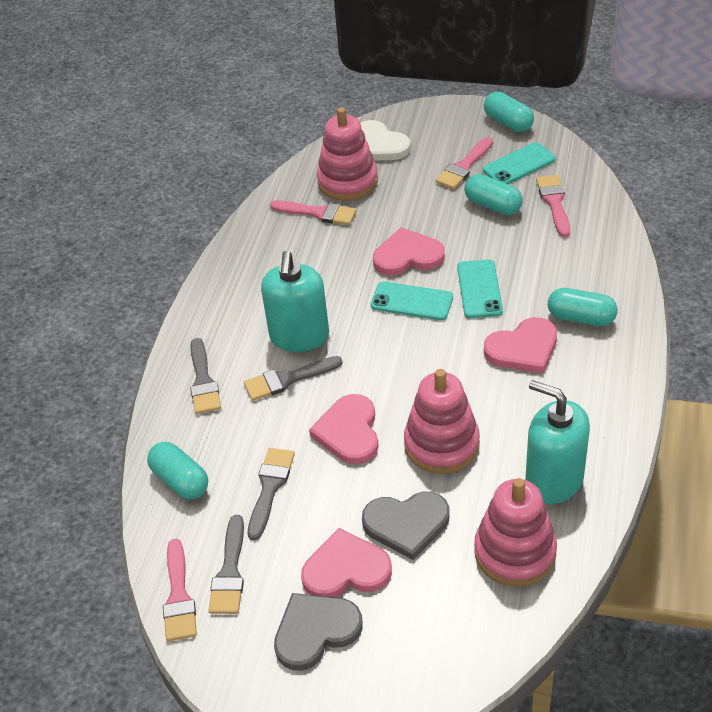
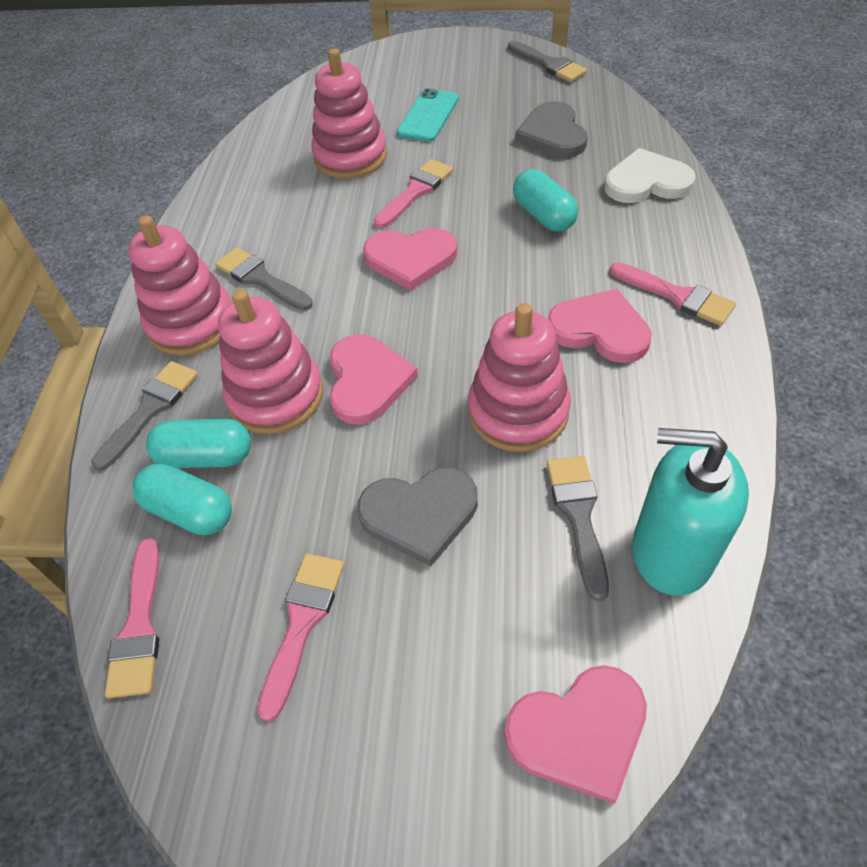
pink stacking toy: 3 -> 4
turquoise capsule: 4 -> 3
turquoise phone: 3 -> 1
turquoise soap dispenser: 2 -> 1

